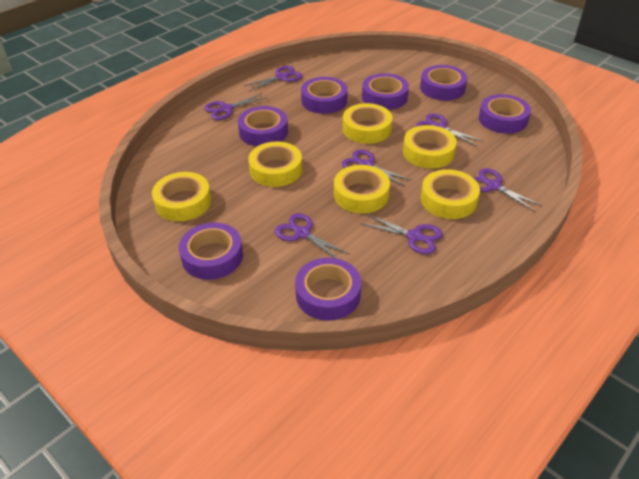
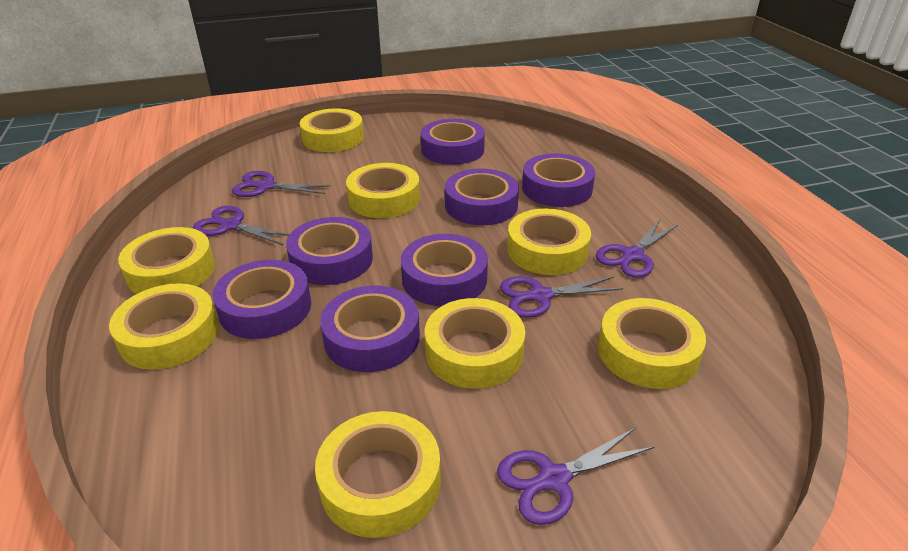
purple scissors: 7 -> 5
yellow tape: 6 -> 8

